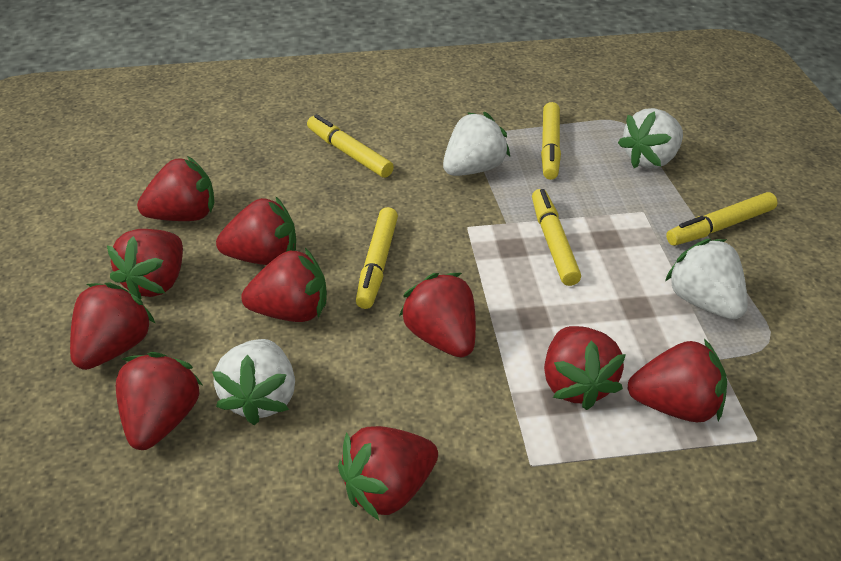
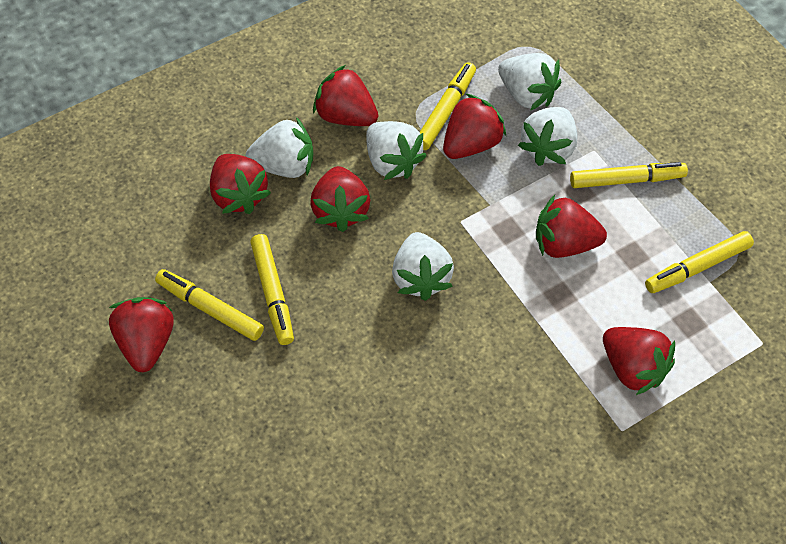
red strawberry: 10 -> 7
white strawberry: 4 -> 5

